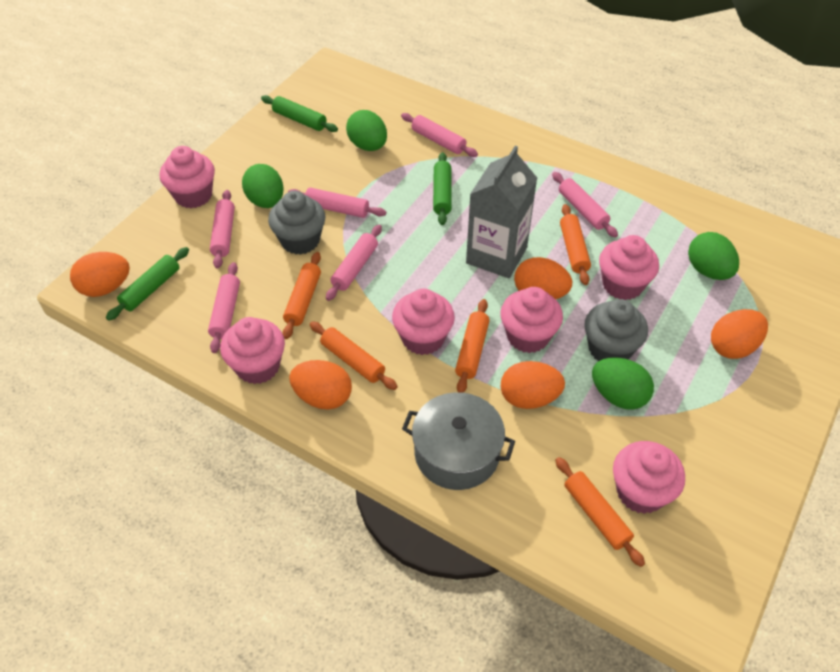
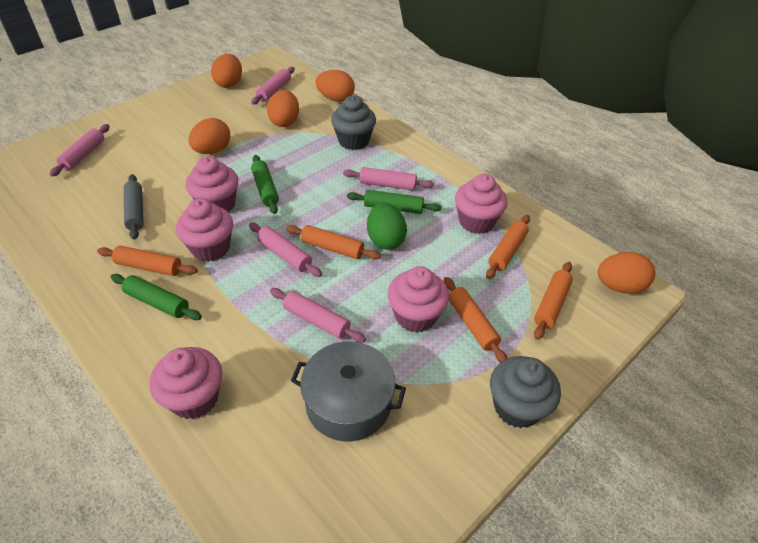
green egg: 4 -> 1
grey carton: 1 -> 0
grey rolling pin: 0 -> 1
pink cupcake: 6 -> 5
pink rolling pin: 6 -> 5

